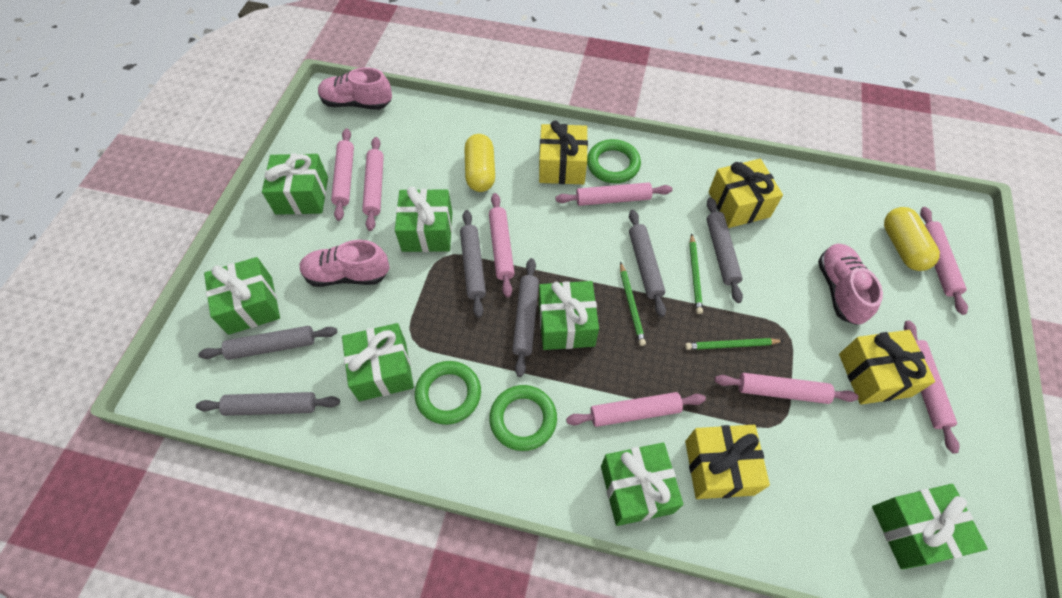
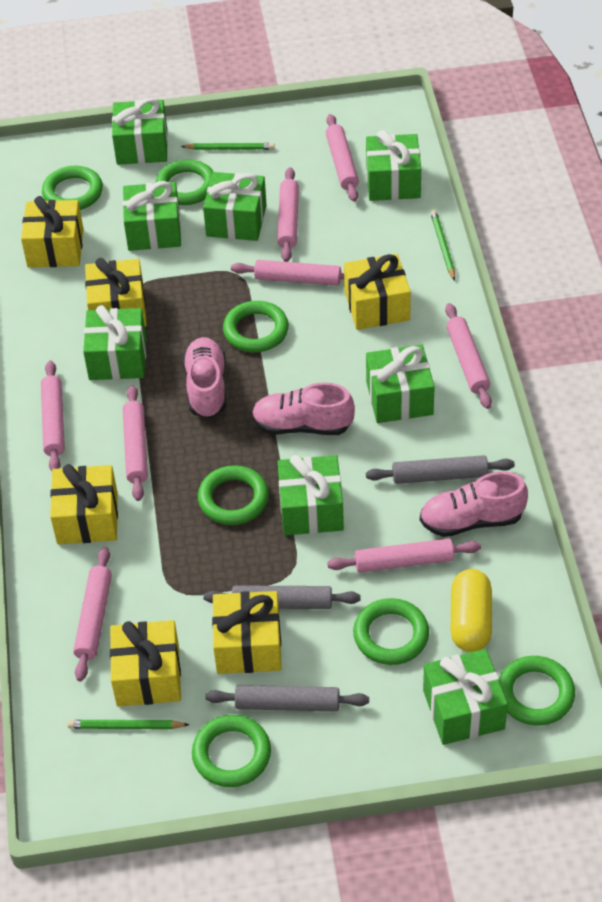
green gift: 7 -> 8
green ring: 3 -> 7
grey rolling pin: 6 -> 3
yellow capsule: 2 -> 1
yellow gift: 4 -> 6

